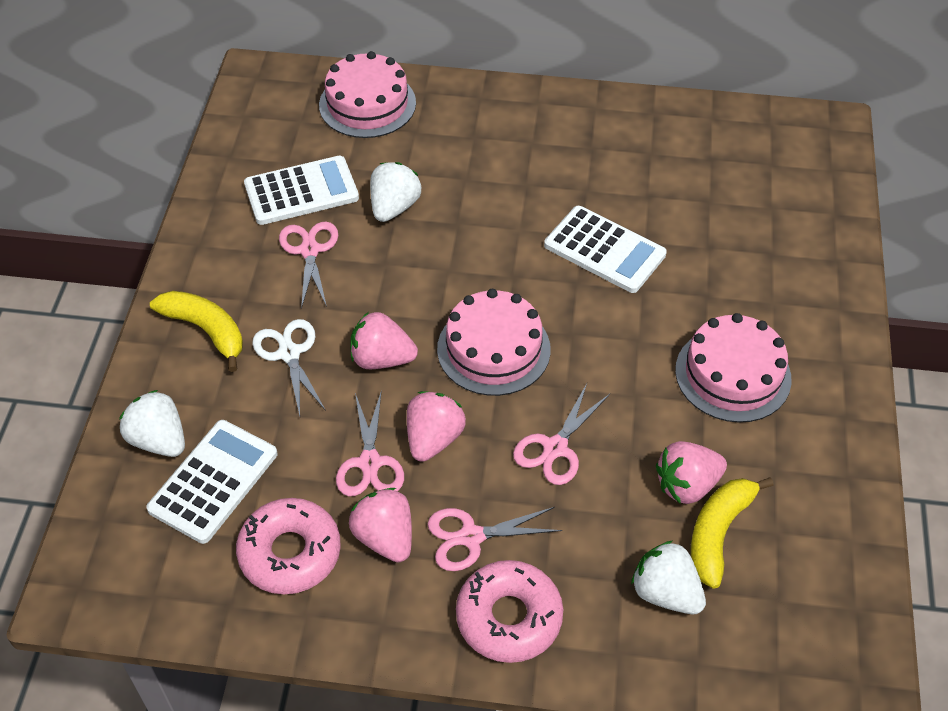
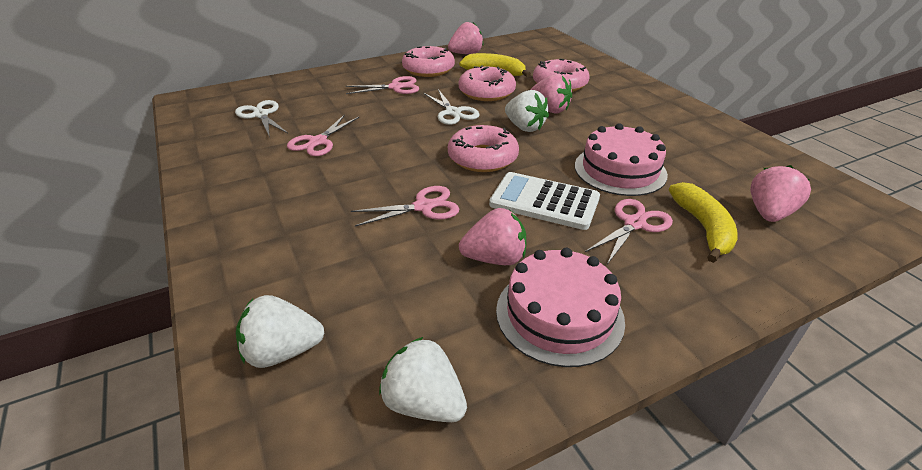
pink cake: 3 -> 2
pink donut: 2 -> 4
white calculator: 3 -> 1
white scissors: 1 -> 2

